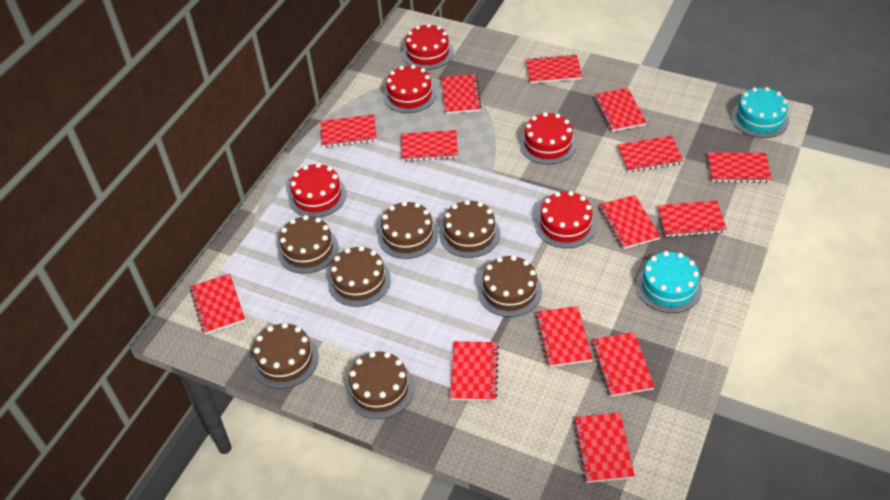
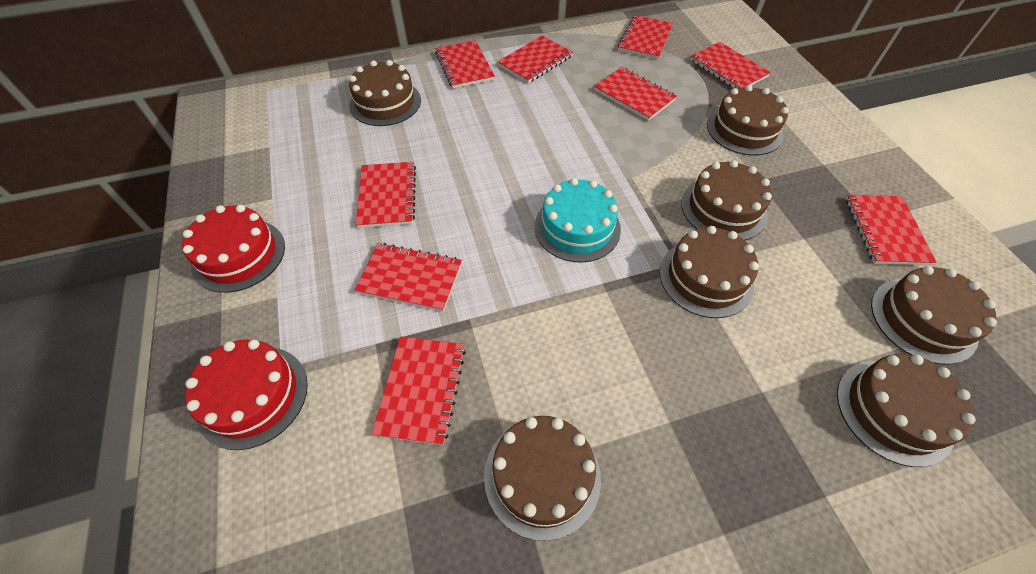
red cake: 5 -> 2
red notebook: 14 -> 9
turquoise cake: 2 -> 1

